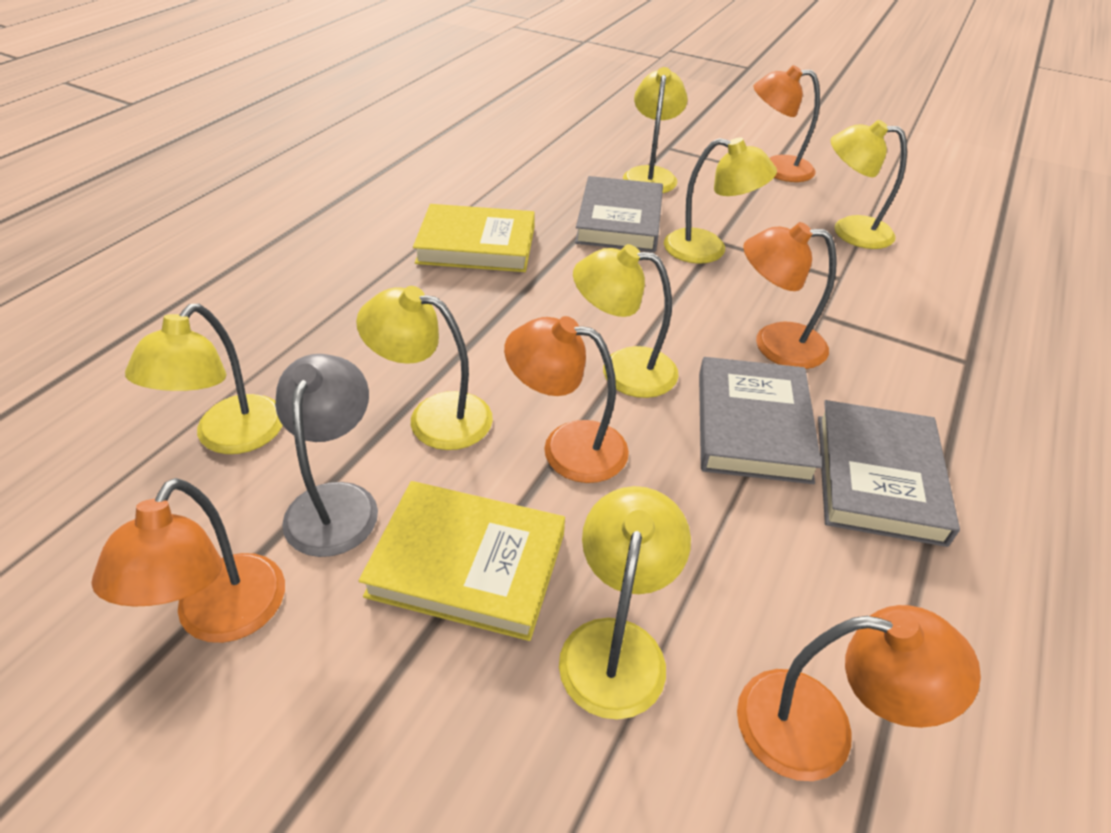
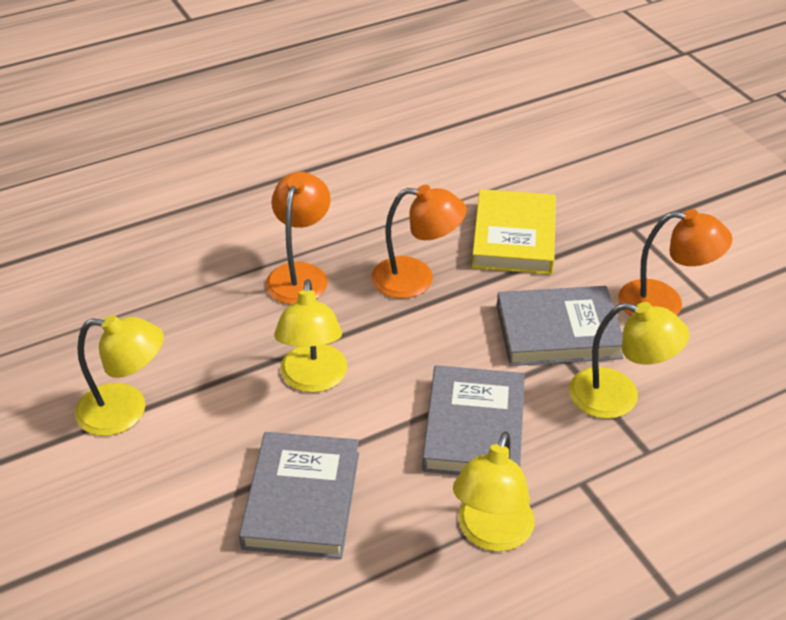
grey lamp: 1 -> 0
orange lamp: 5 -> 3
yellow book: 2 -> 1
yellow lamp: 7 -> 4

